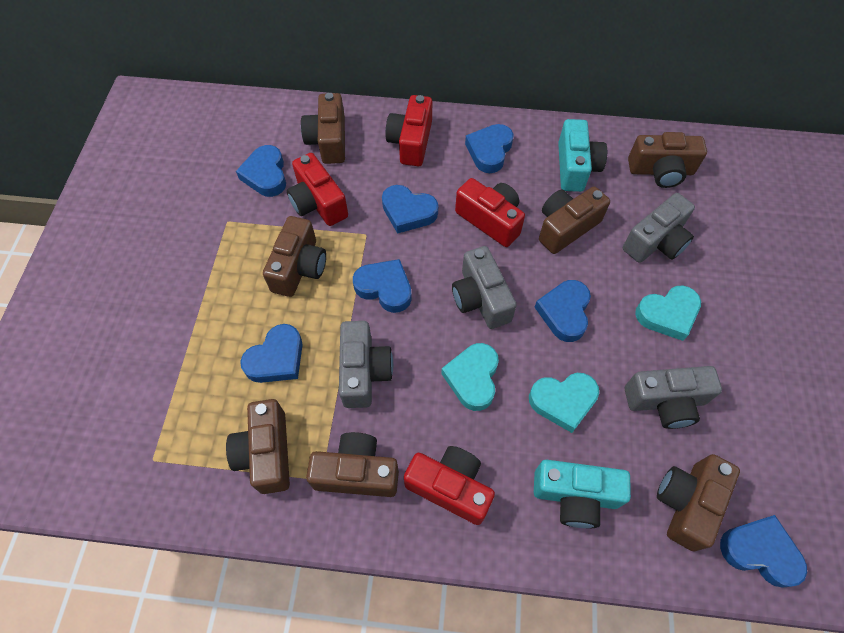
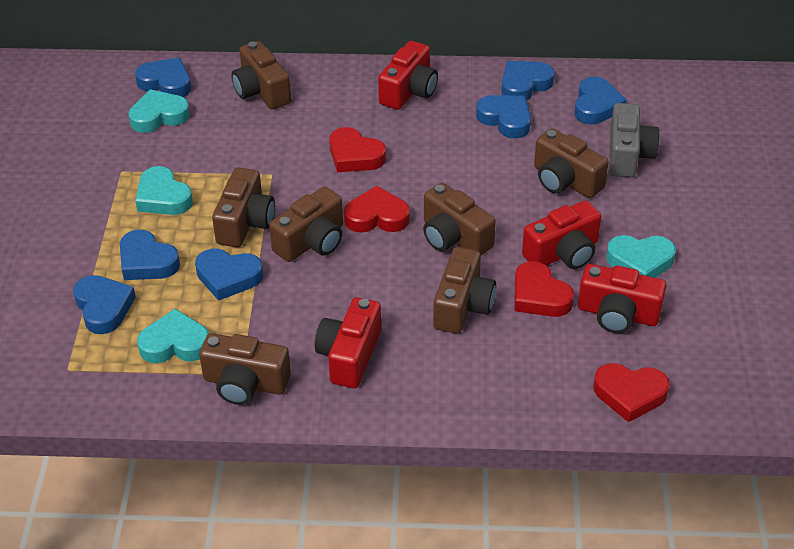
grey camera: 4 -> 1
red heart: 0 -> 4
turquoise camera: 2 -> 0
turquoise heart: 3 -> 4

